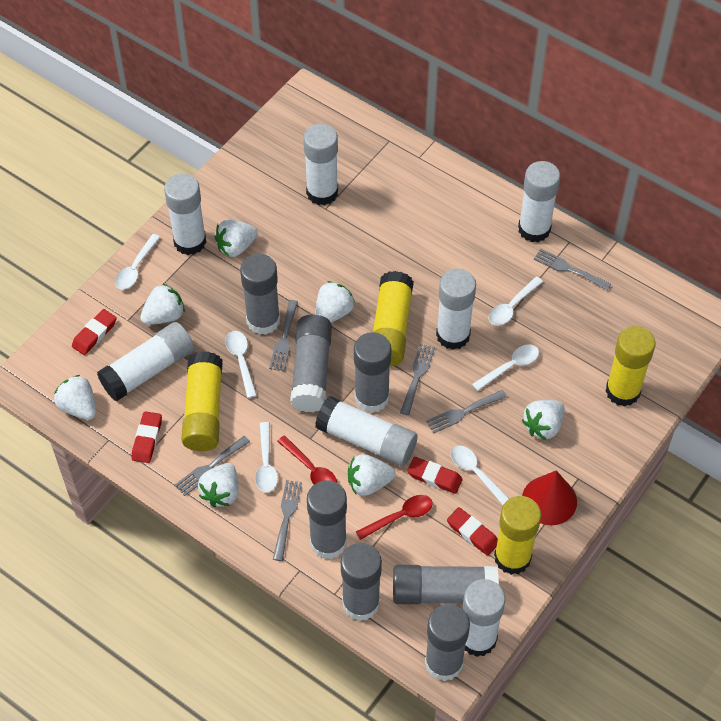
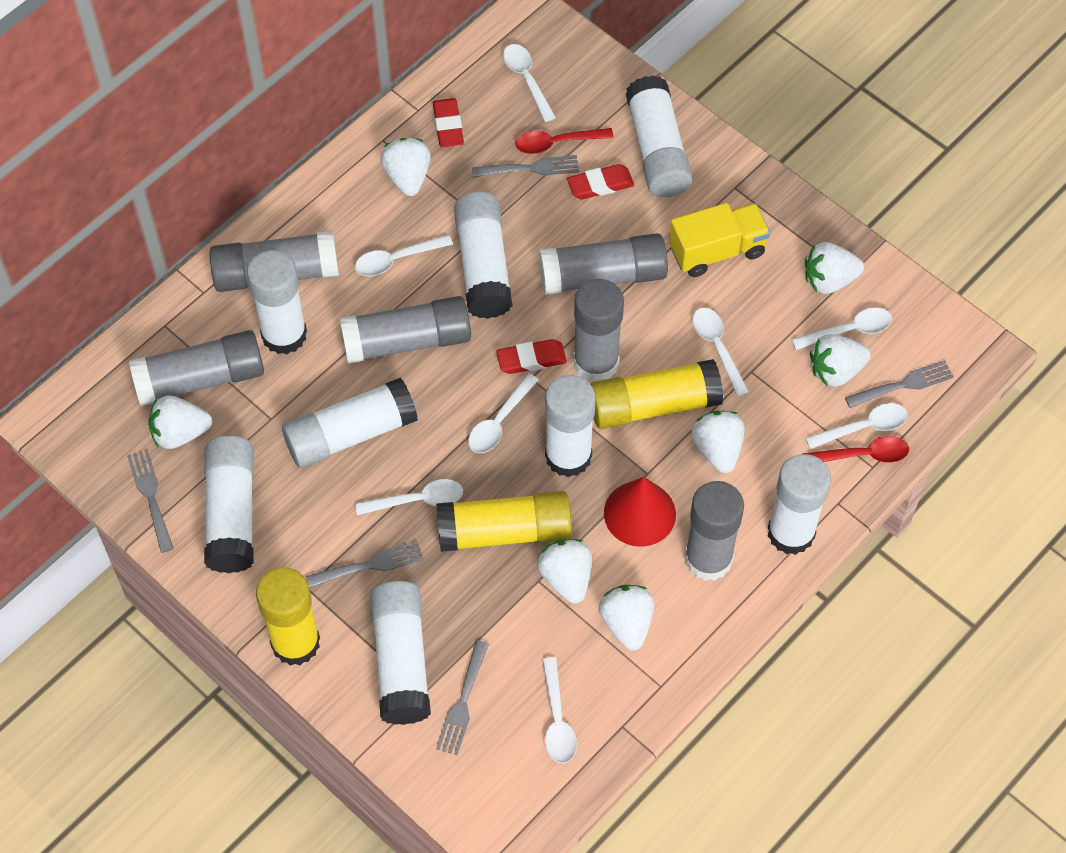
grey fork: 6 -> 5
grey glue stick: 7 -> 6
red eraser: 4 -> 3
white glue stick: 7 -> 8
white spoon: 6 -> 8
yellow glue stick: 4 -> 3
yellow truck: 0 -> 1

